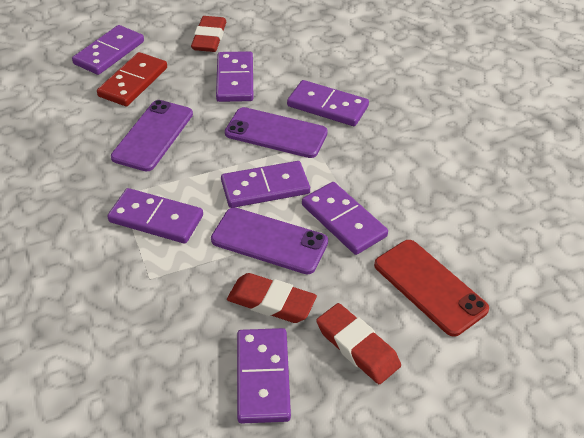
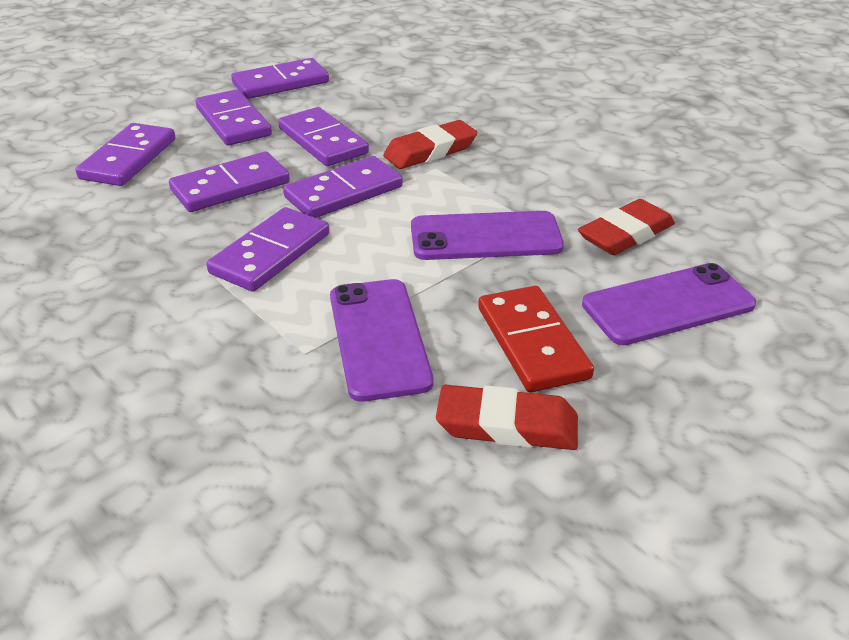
red phone: 1 -> 0

